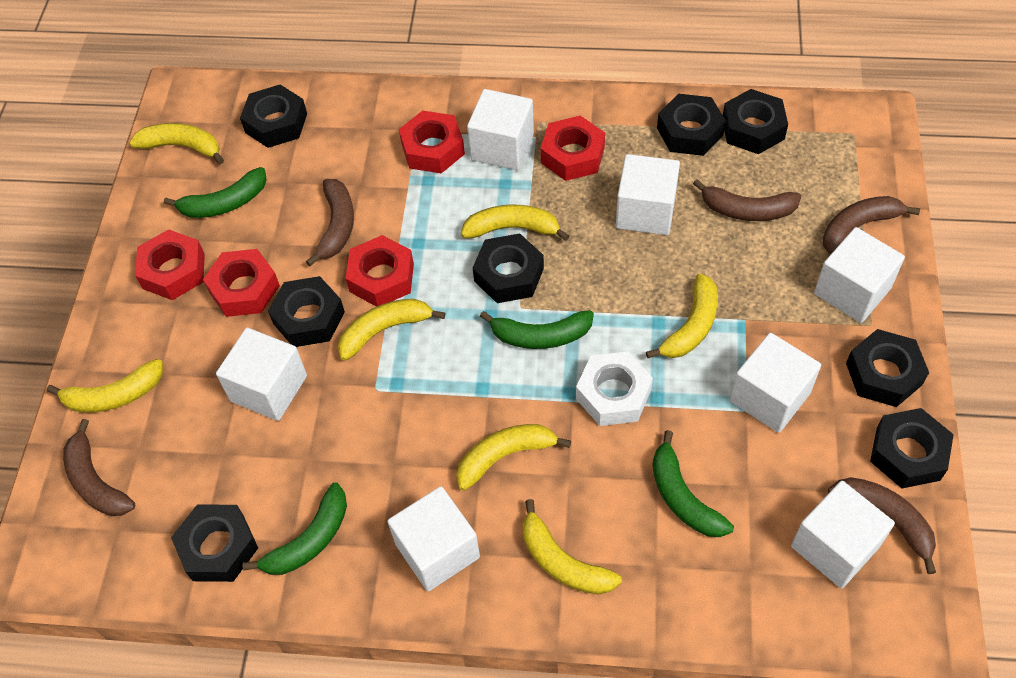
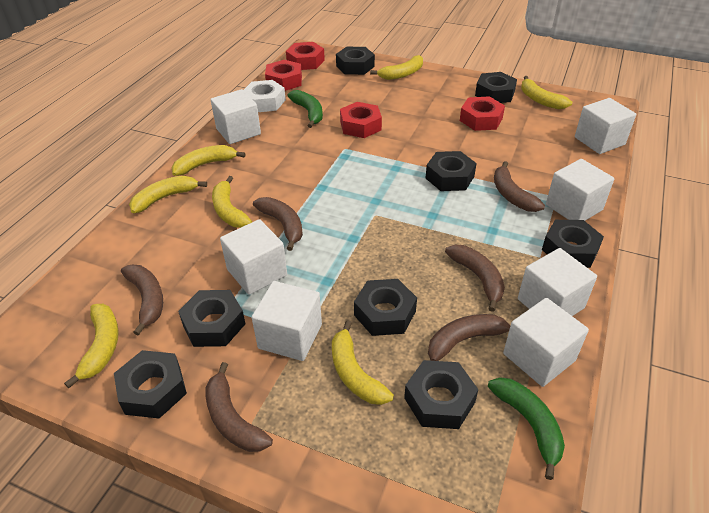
brown banana: 5 -> 6
green banana: 4 -> 2
red nut: 5 -> 4

